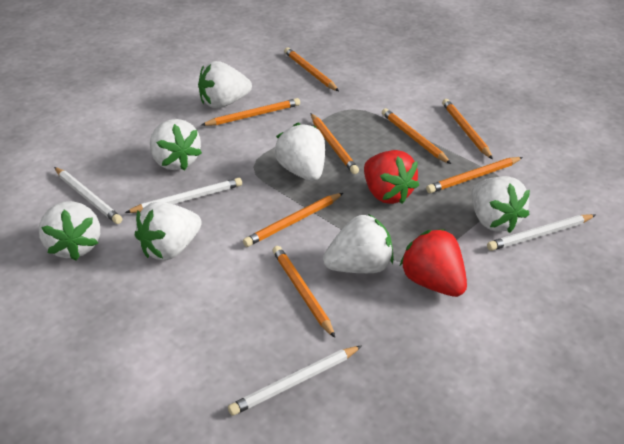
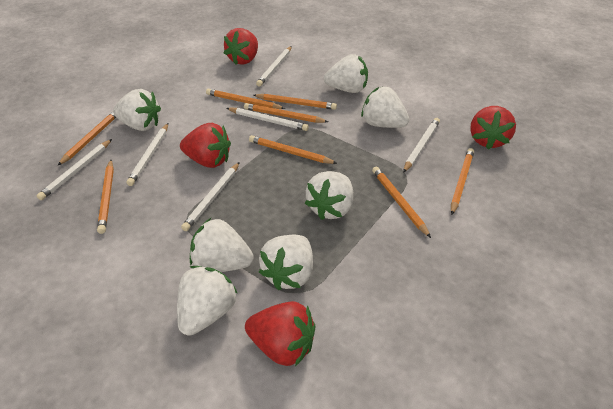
red strawberry: 2 -> 4
white pencil: 4 -> 6

